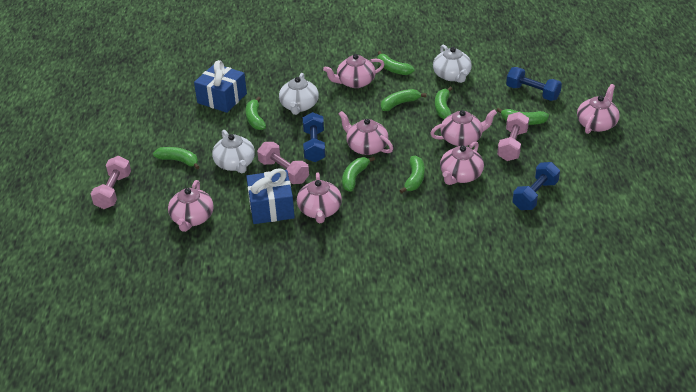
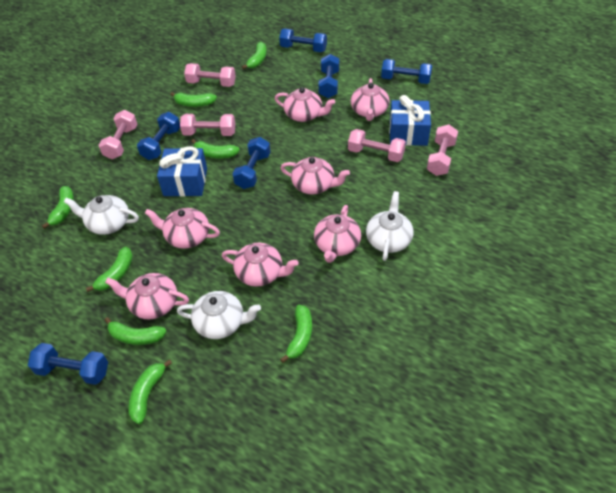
blue dumbbell: 3 -> 6
pink dumbbell: 3 -> 5

